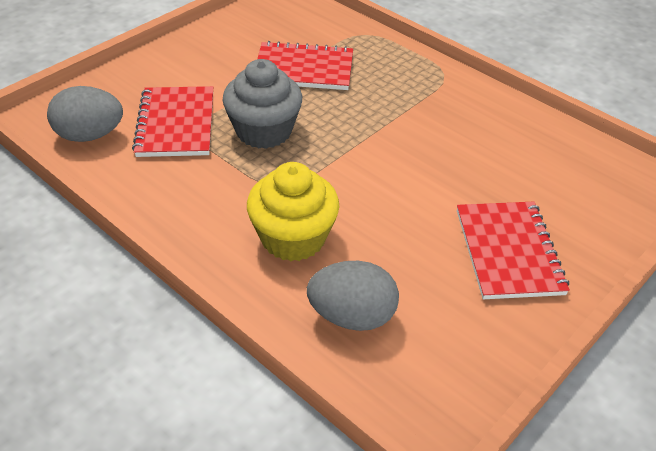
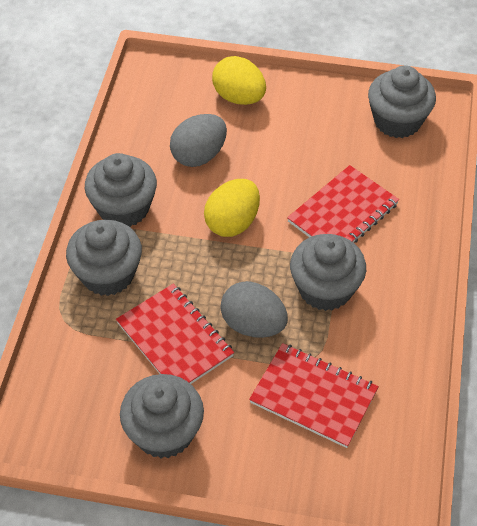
grey cupcake: 1 -> 5
yellow cupcake: 1 -> 0
yellow egg: 0 -> 2

